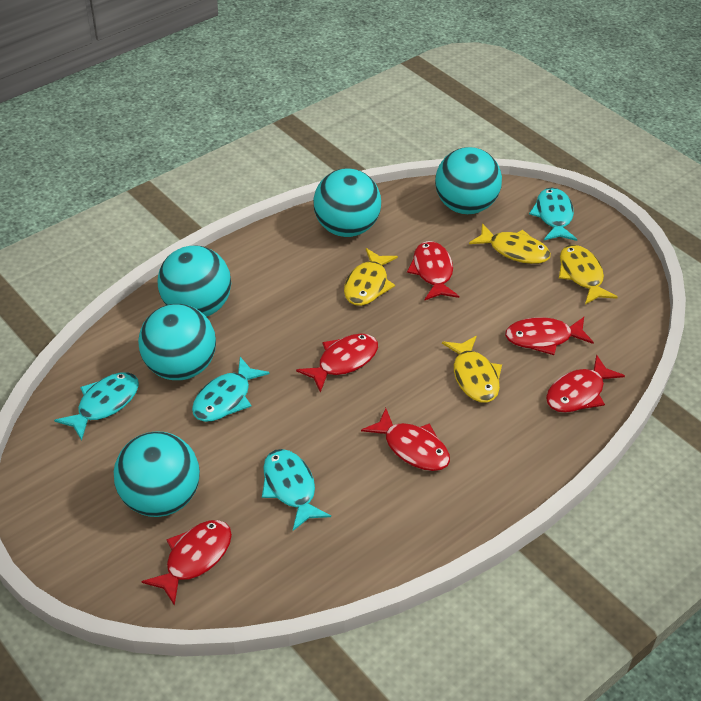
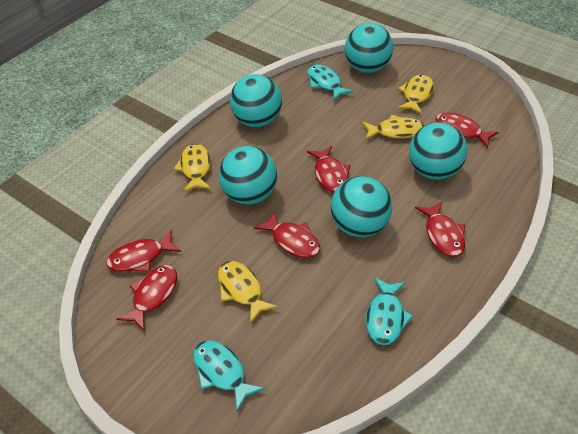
turquoise fish: 4 -> 3

